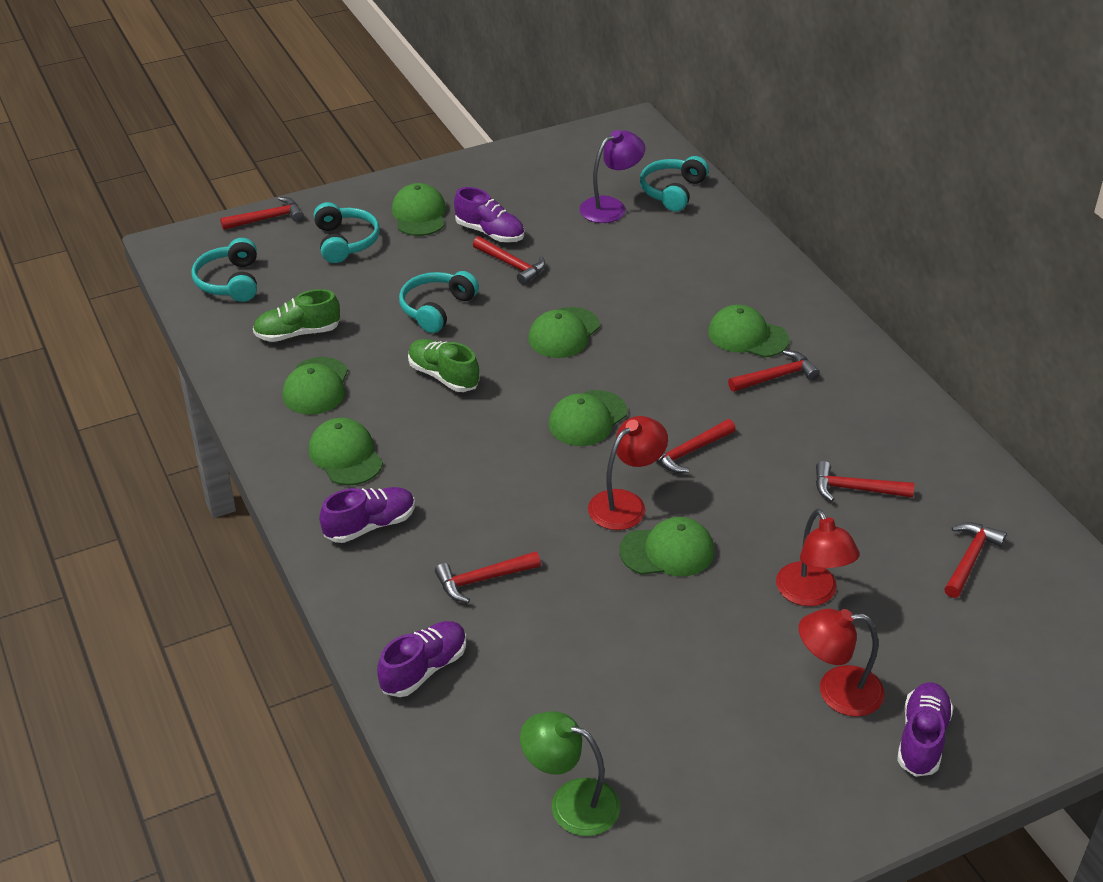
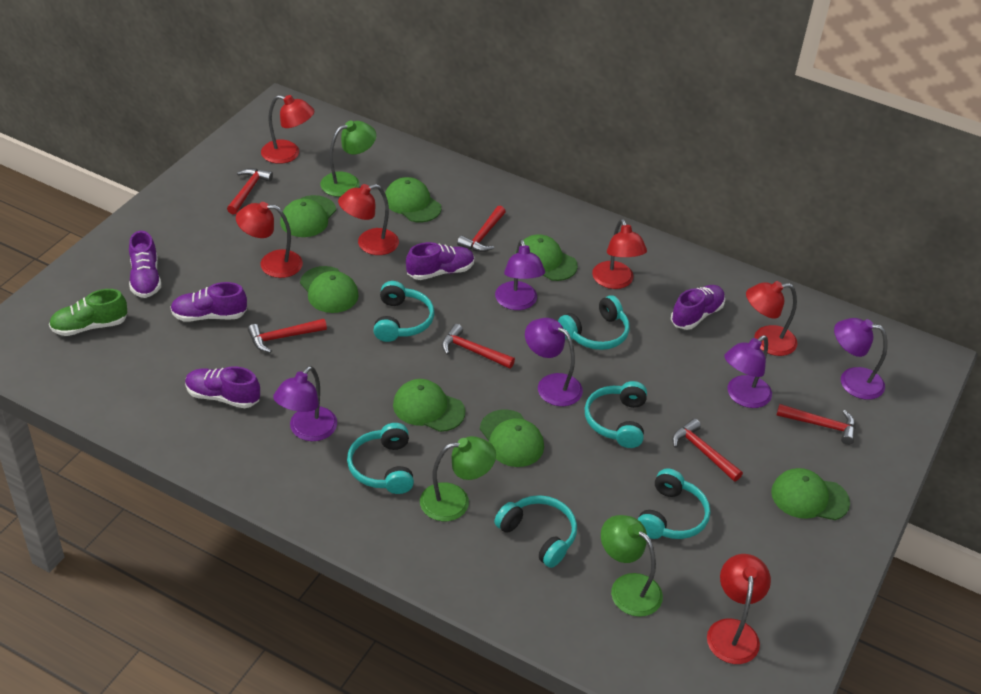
green lamp: 1 -> 3
green shoe: 2 -> 1
purple lamp: 1 -> 5
purple shoe: 4 -> 5
red hammer: 7 -> 6
red lamp: 3 -> 6
turquoise headphones: 4 -> 6

